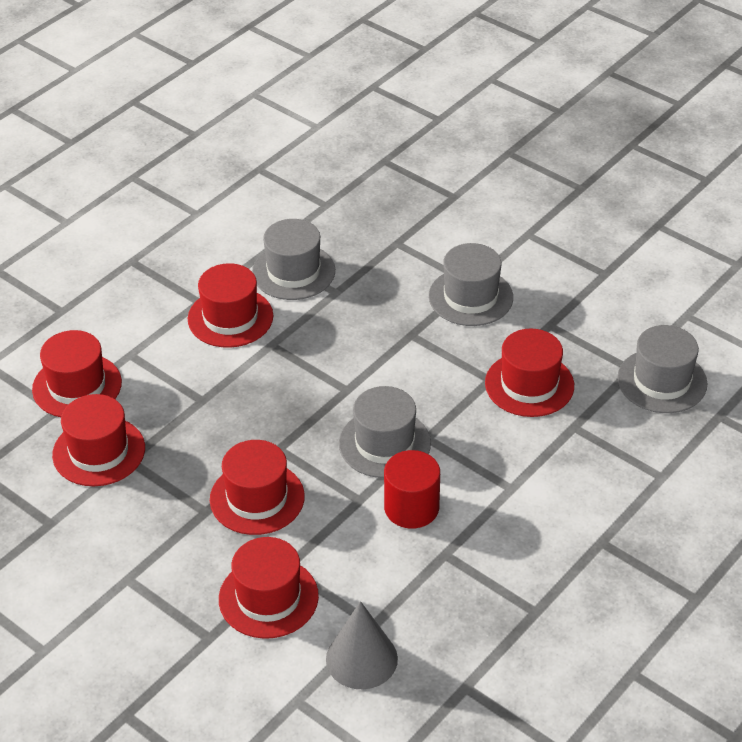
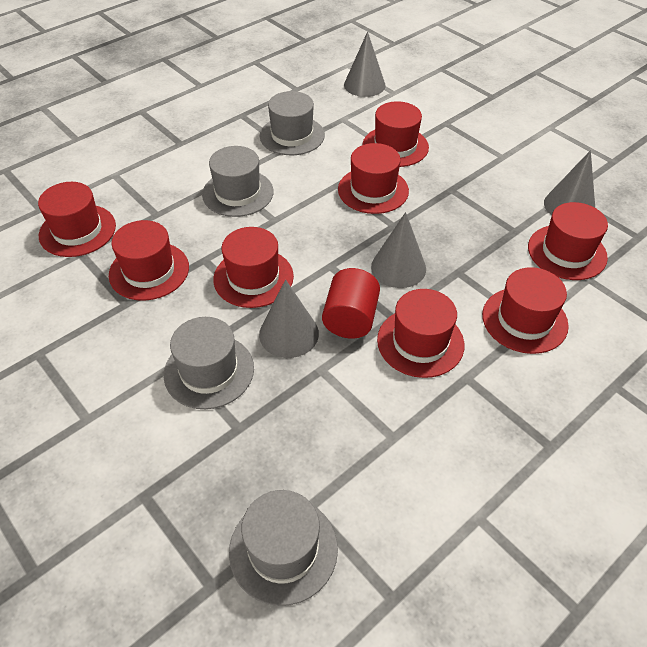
grey cone: 1 -> 4
red hat: 6 -> 8

